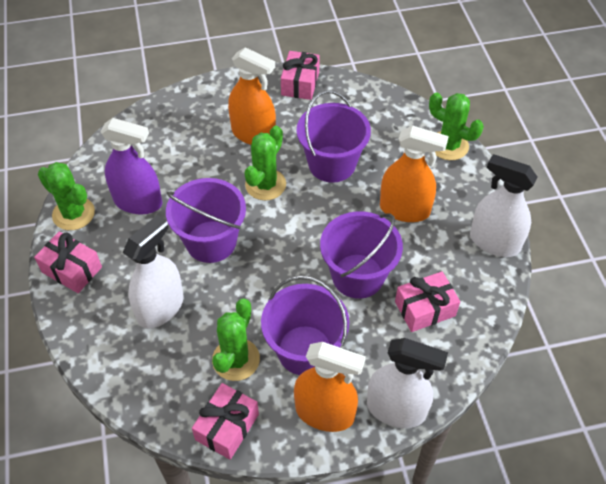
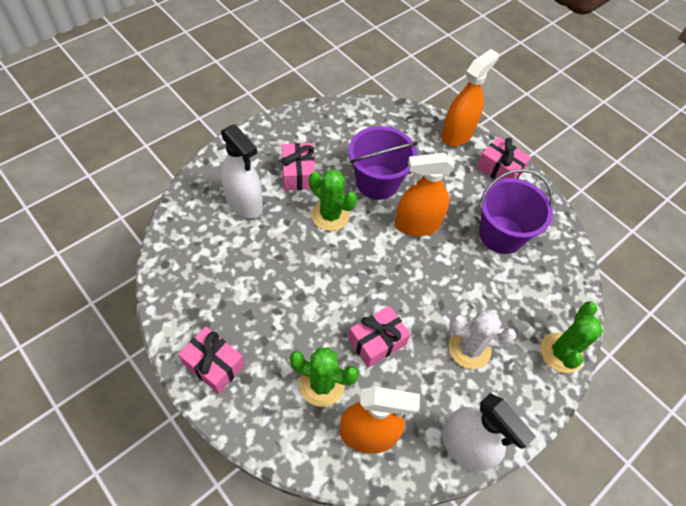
green cactus: 4 -> 3
purple bucket: 4 -> 2
purple spray bottle: 1 -> 0
white cactus: 0 -> 1
white spray bottle: 3 -> 2

